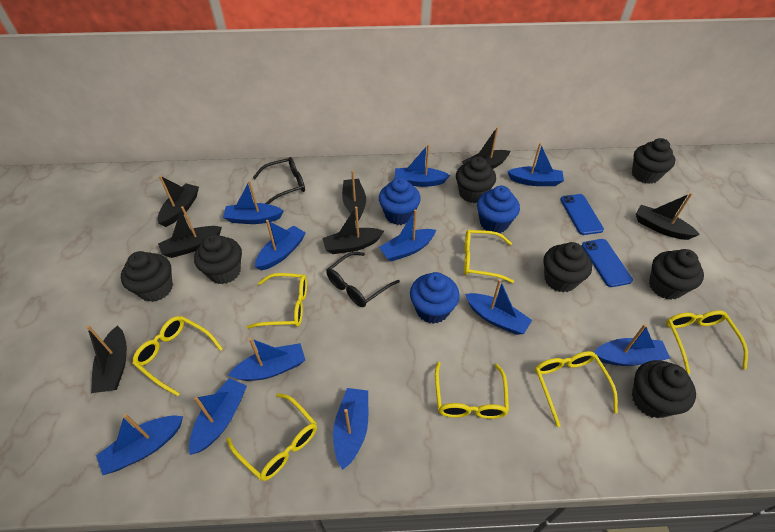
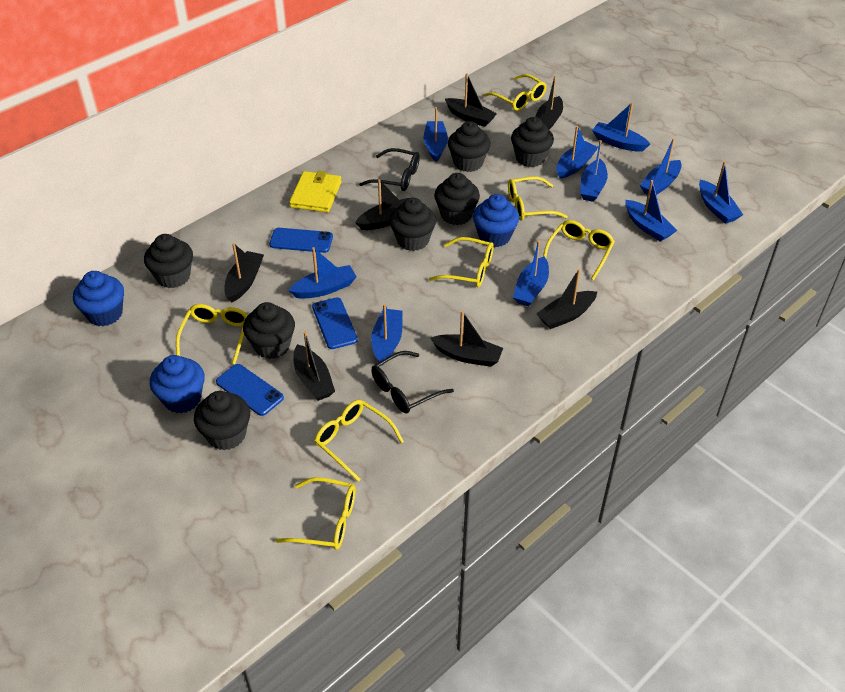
blue boat: 11 -> 10
blue phone: 2 -> 3
yellow wallet: 0 -> 1

